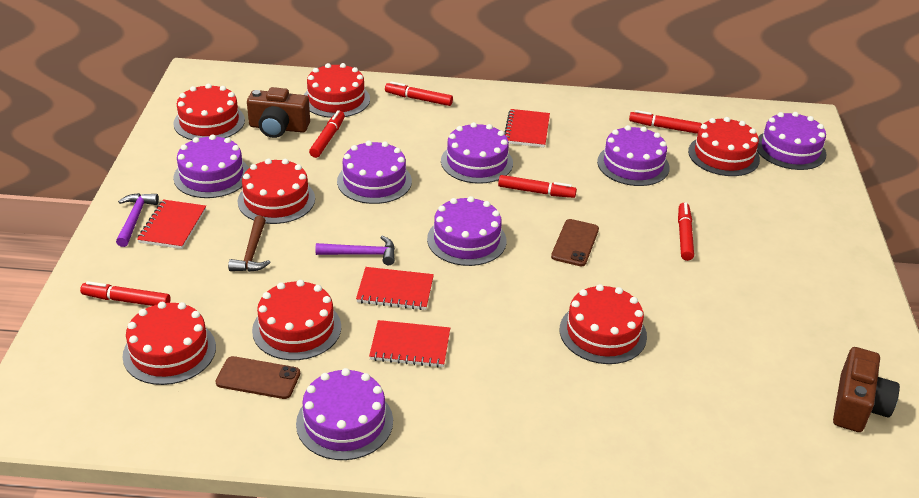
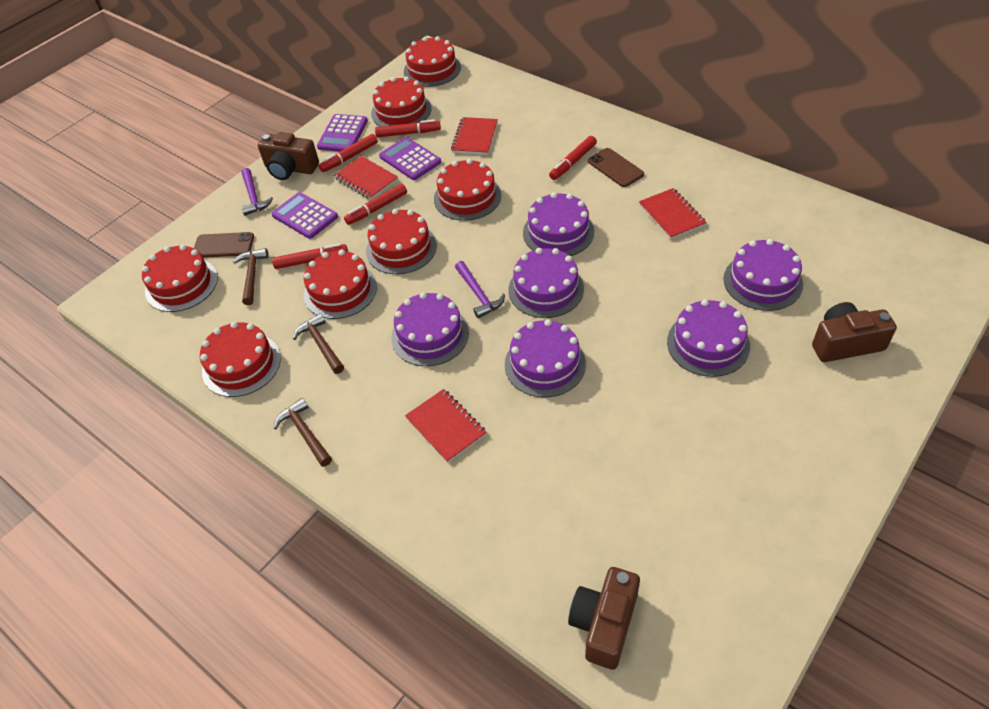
brown camera: 2 -> 3
brown hammer: 1 -> 3
purple cake: 7 -> 6
purple calculator: 0 -> 3
red marker: 6 -> 5

